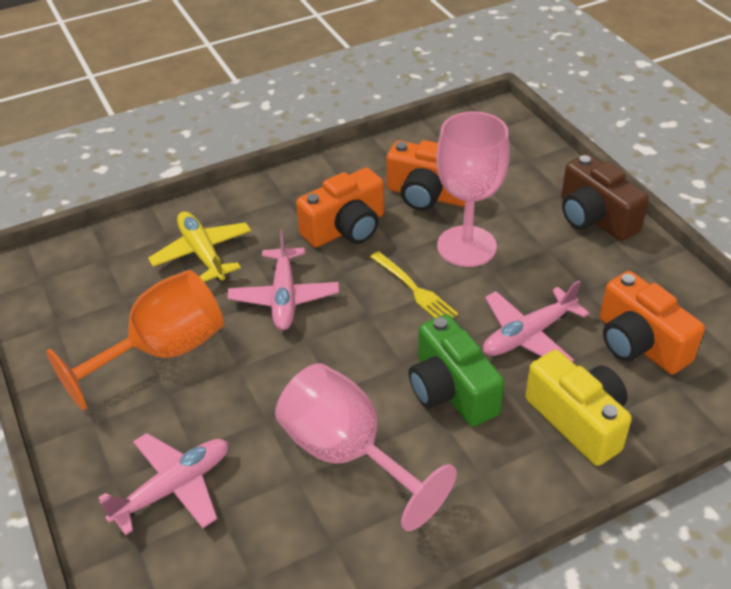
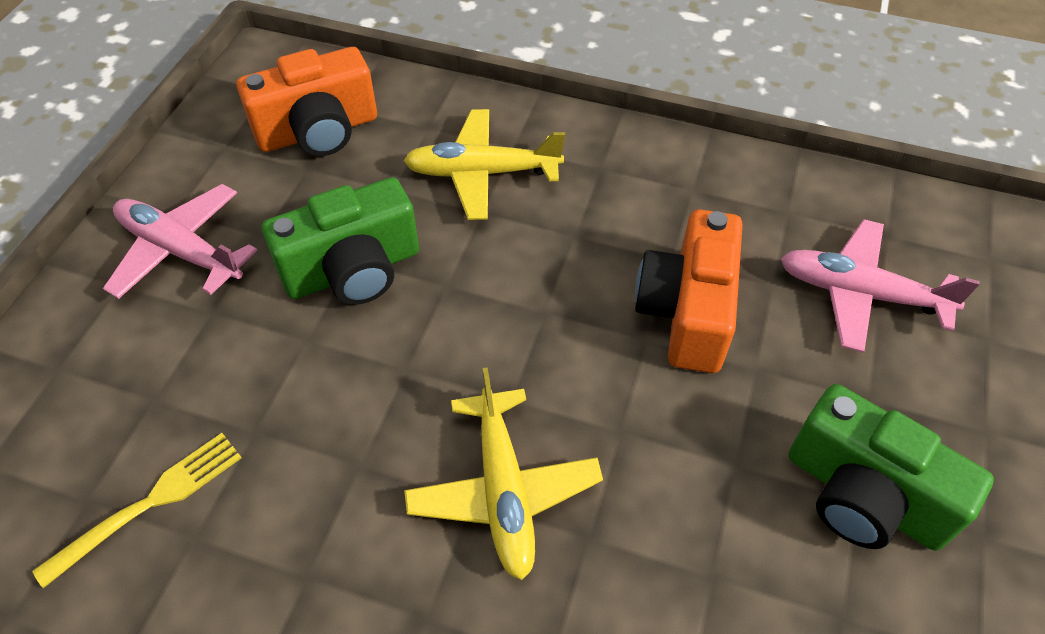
brown camera: 1 -> 0
green camera: 1 -> 2
orange camera: 3 -> 2
orange goblet: 1 -> 0
pink goblet: 2 -> 0
pink plane: 3 -> 2
yellow camera: 1 -> 0
yellow plane: 1 -> 2

